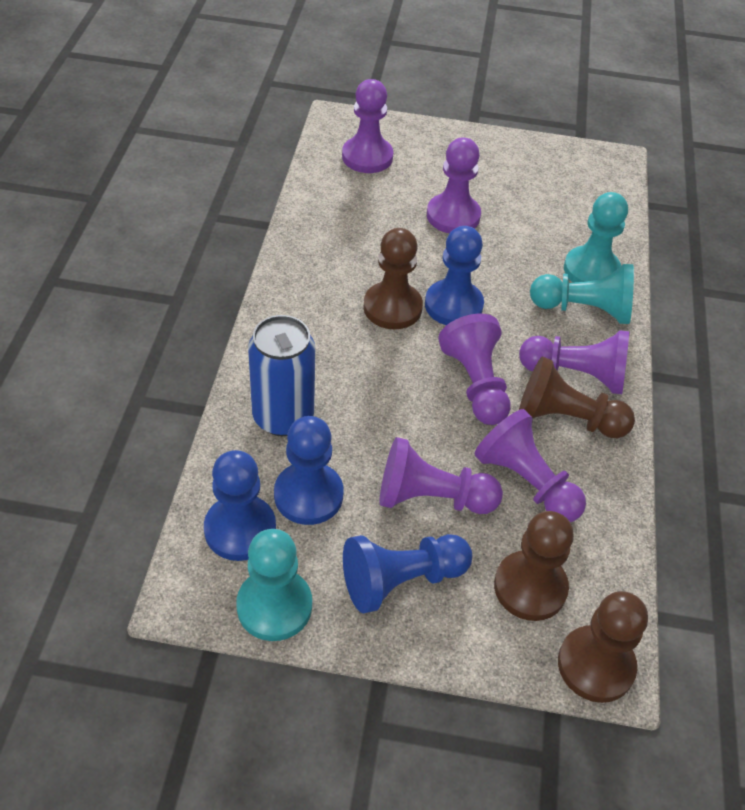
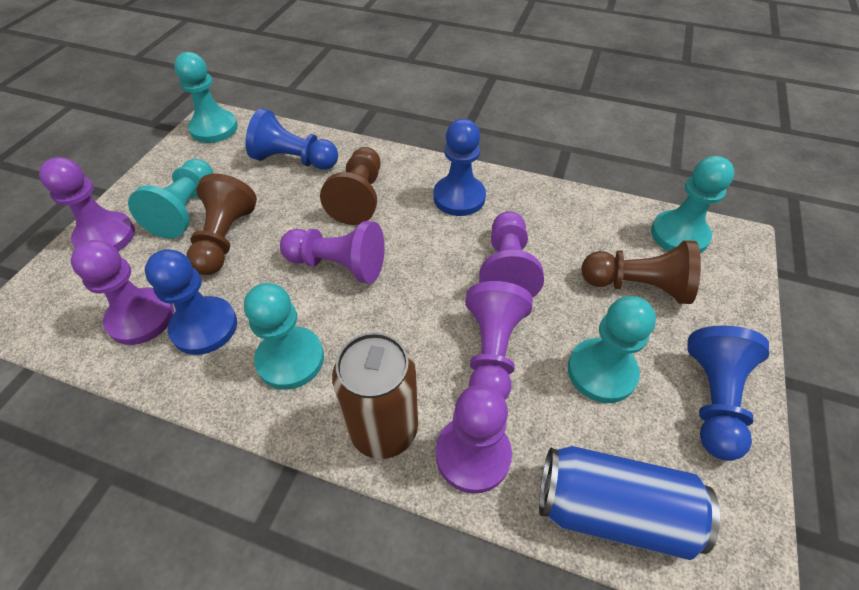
brown can: 0 -> 1
brown pawn: 4 -> 3
turquoise pawn: 3 -> 5

